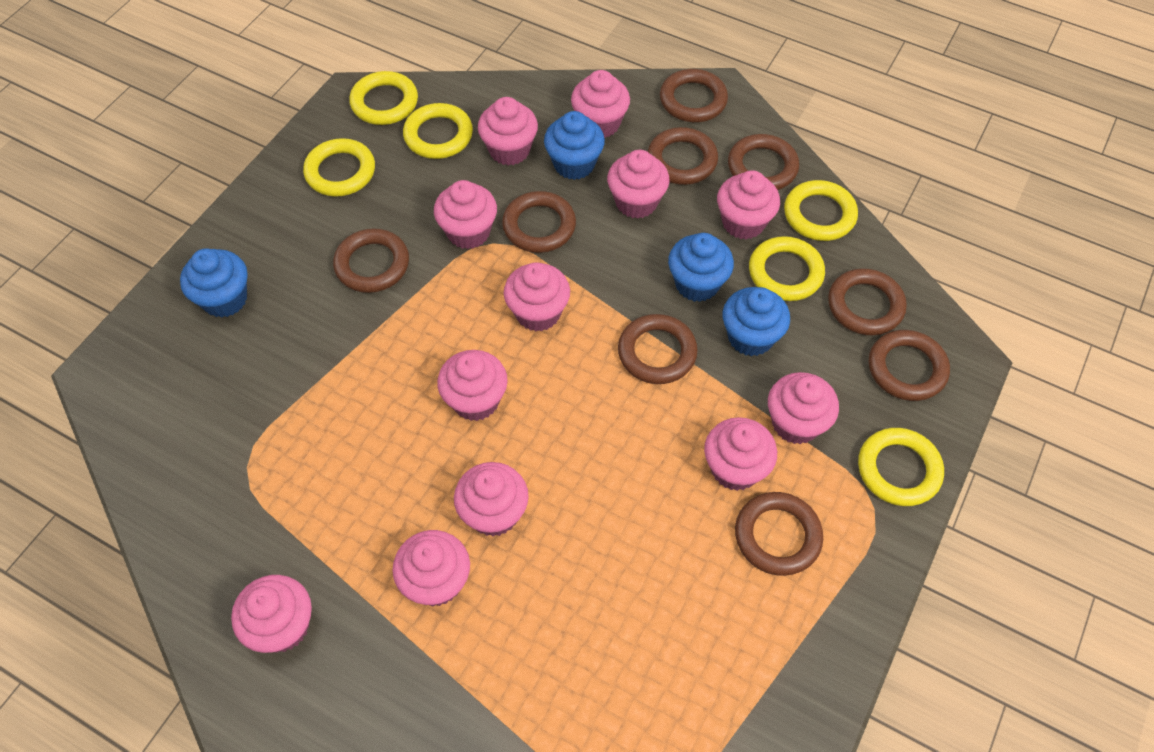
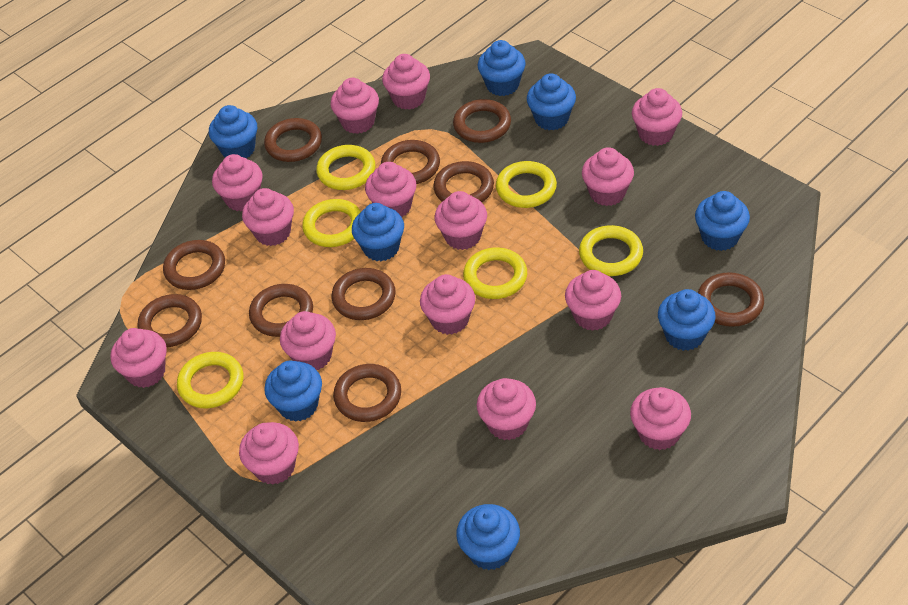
blue cupcake: 4 -> 8
brown ring: 9 -> 10
pink cupcake: 12 -> 15

